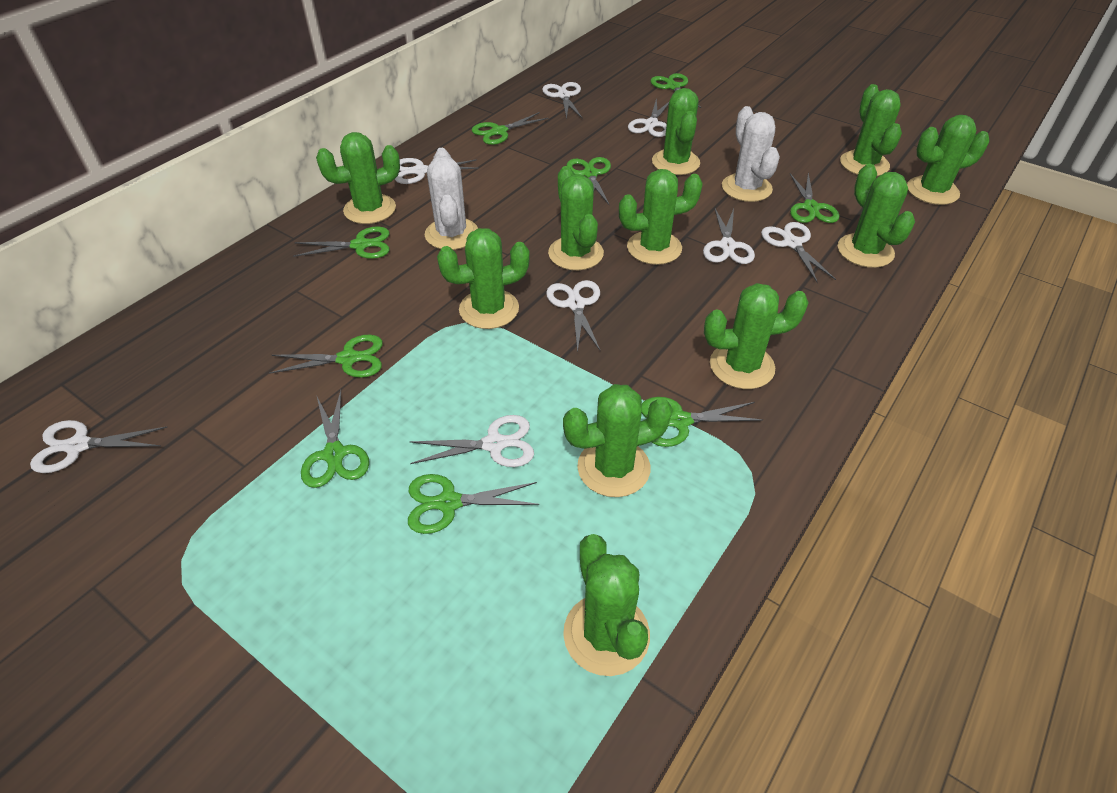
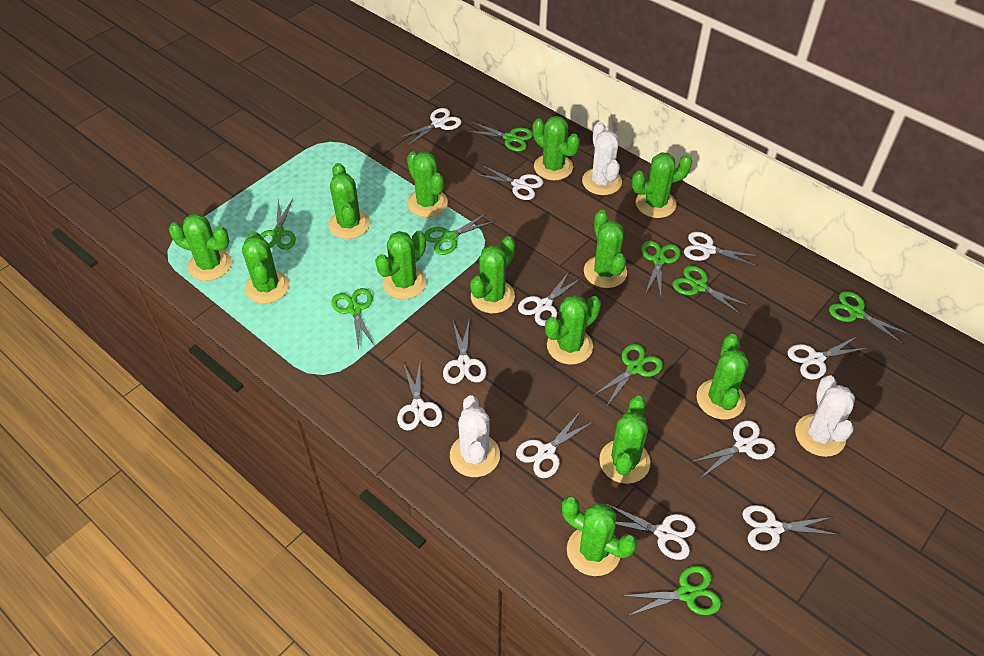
green cactus: 11 -> 13
white cactus: 2 -> 3
white scissors: 8 -> 11

